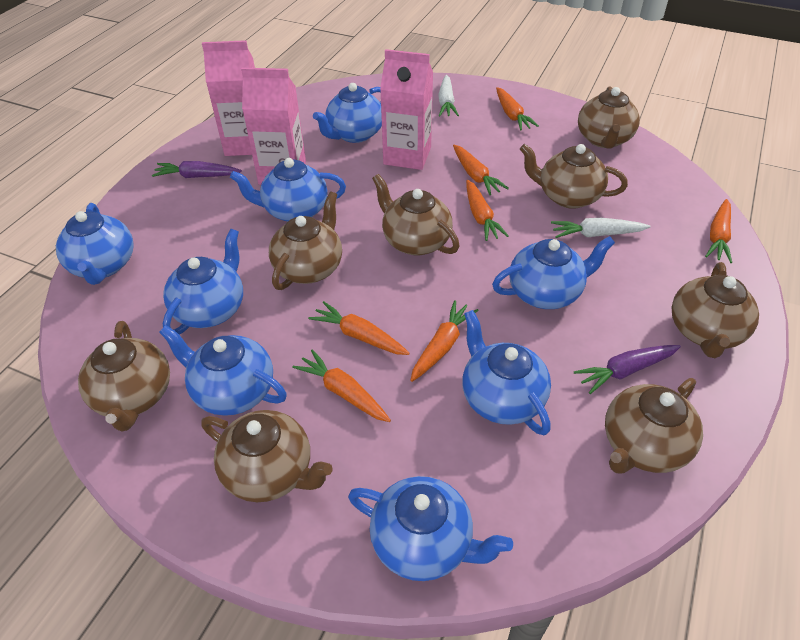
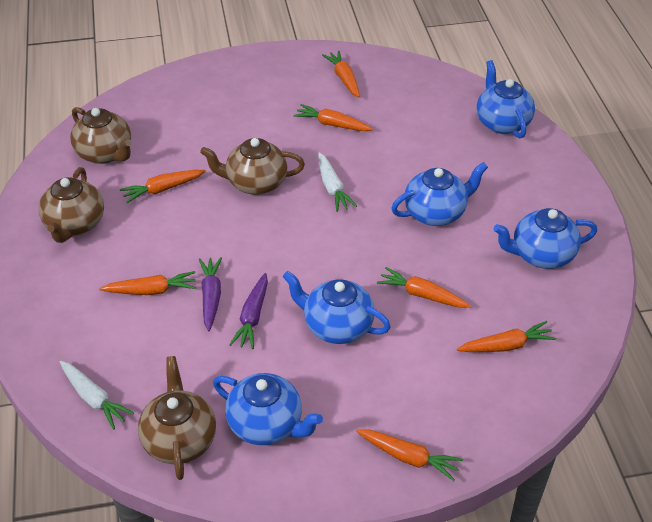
blue teapot: 8 -> 5
brown teapot: 8 -> 4
pink carton: 3 -> 0

